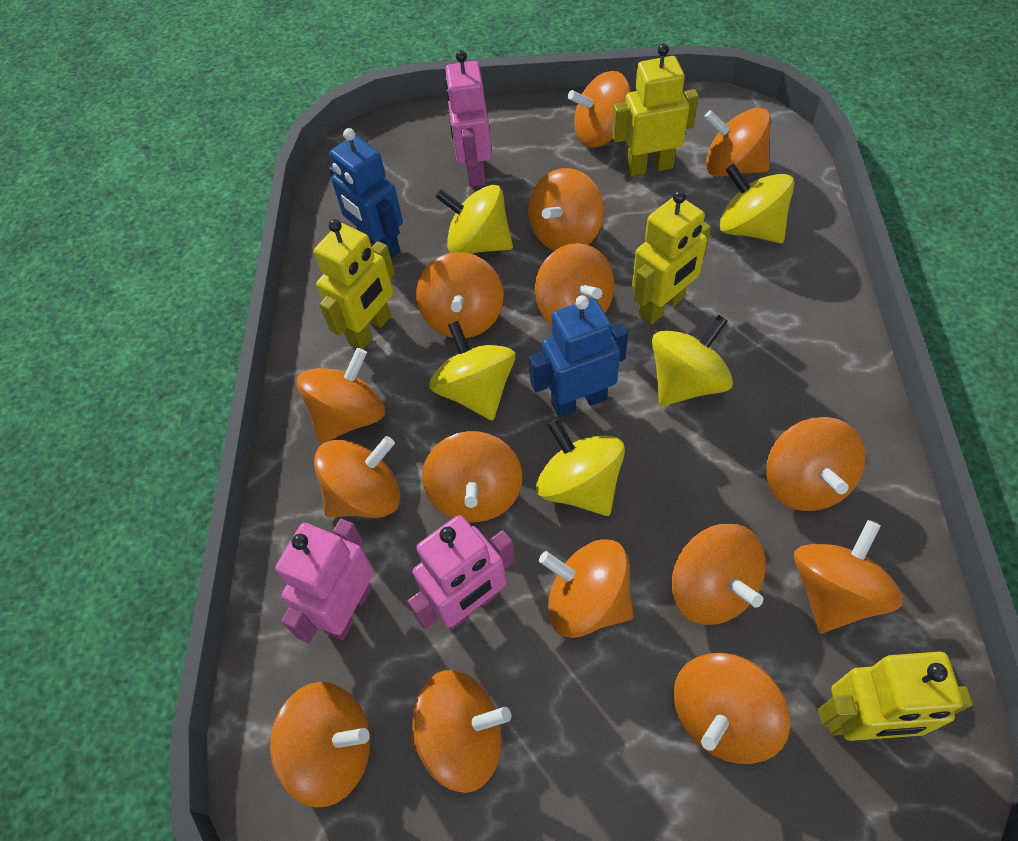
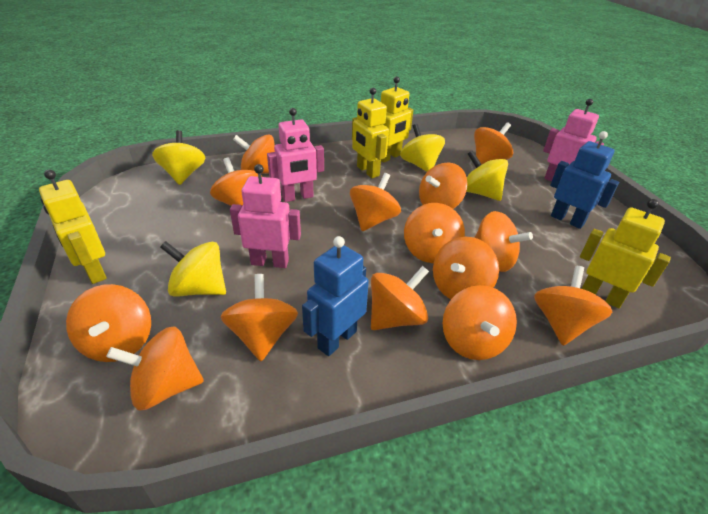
orange spinning top: 15 -> 14
yellow spinning top: 5 -> 4

